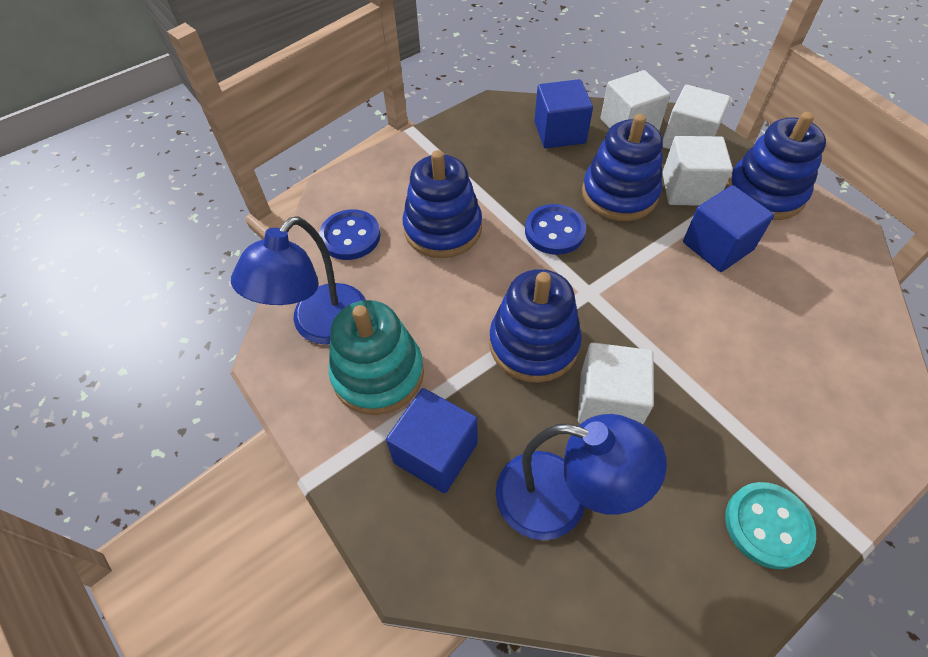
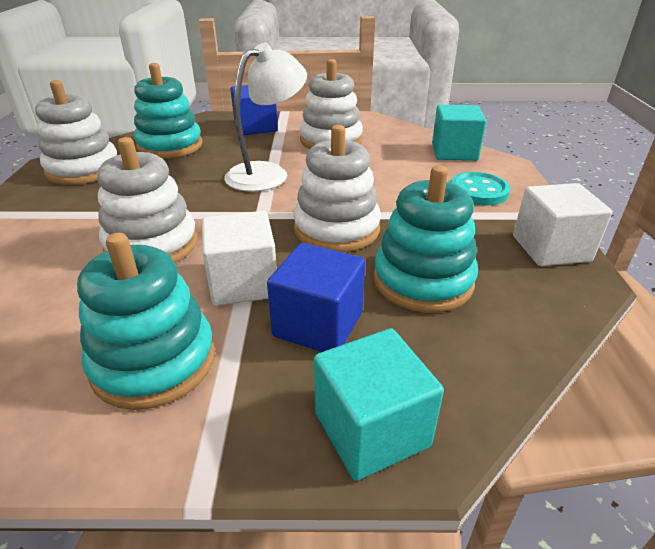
blue button: 2 -> 0
blue cube: 3 -> 2
blue lamp: 2 -> 0
blue stacking toy: 4 -> 0
turquoise cube: 0 -> 2
turquoise stacking toy: 1 -> 3
white cube: 4 -> 2
white lamp: 0 -> 1
white stacking toy: 0 -> 4

